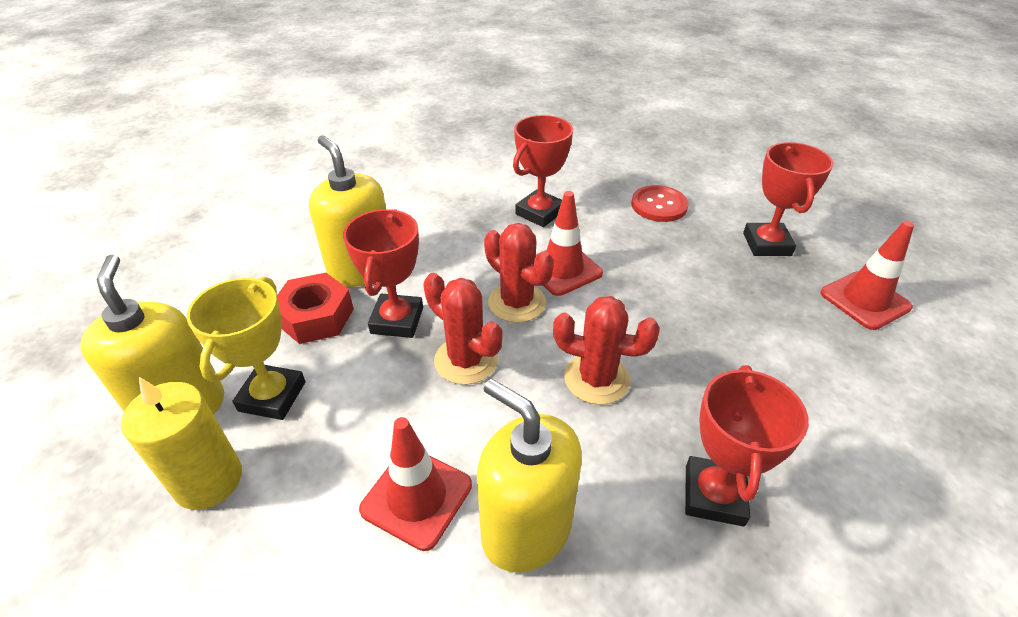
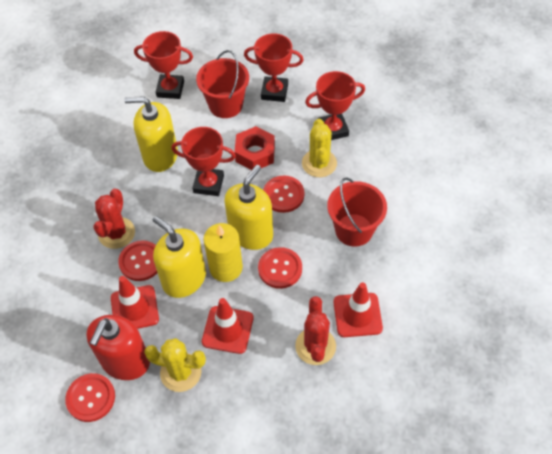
red bucket: 0 -> 2
red button: 1 -> 4
red cactus: 3 -> 2
red soap dispenser: 0 -> 1
yellow cactus: 0 -> 2
yellow trophy: 1 -> 0

